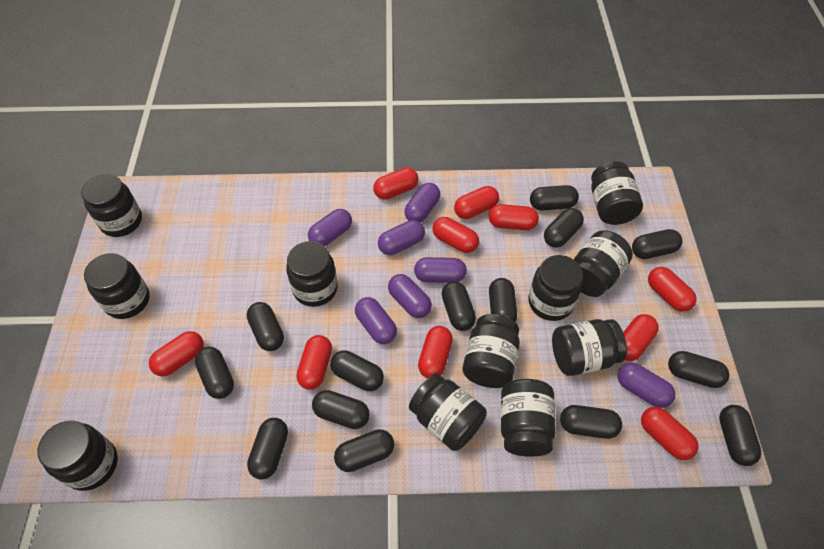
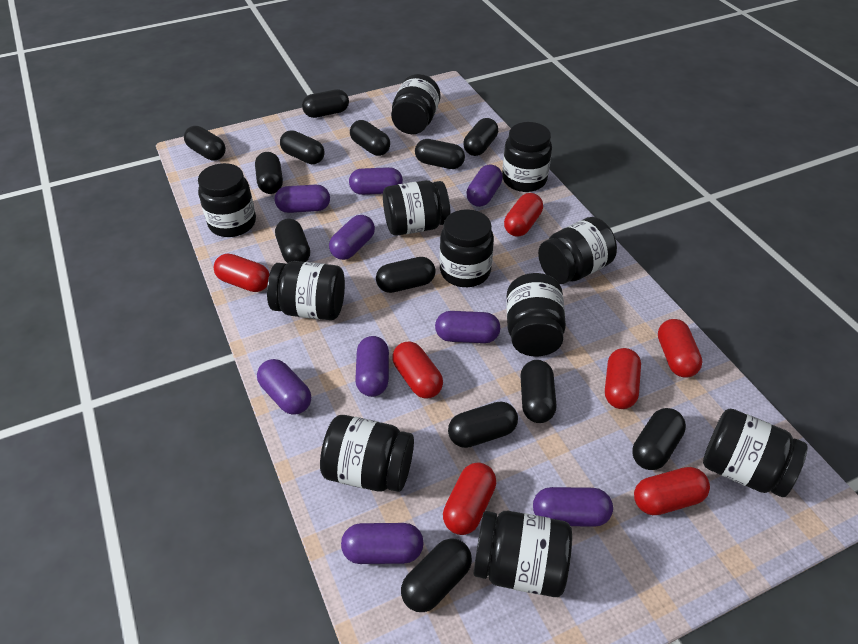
black capsule: 14 -> 13
purple capsule: 7 -> 9
red capsule: 10 -> 7

